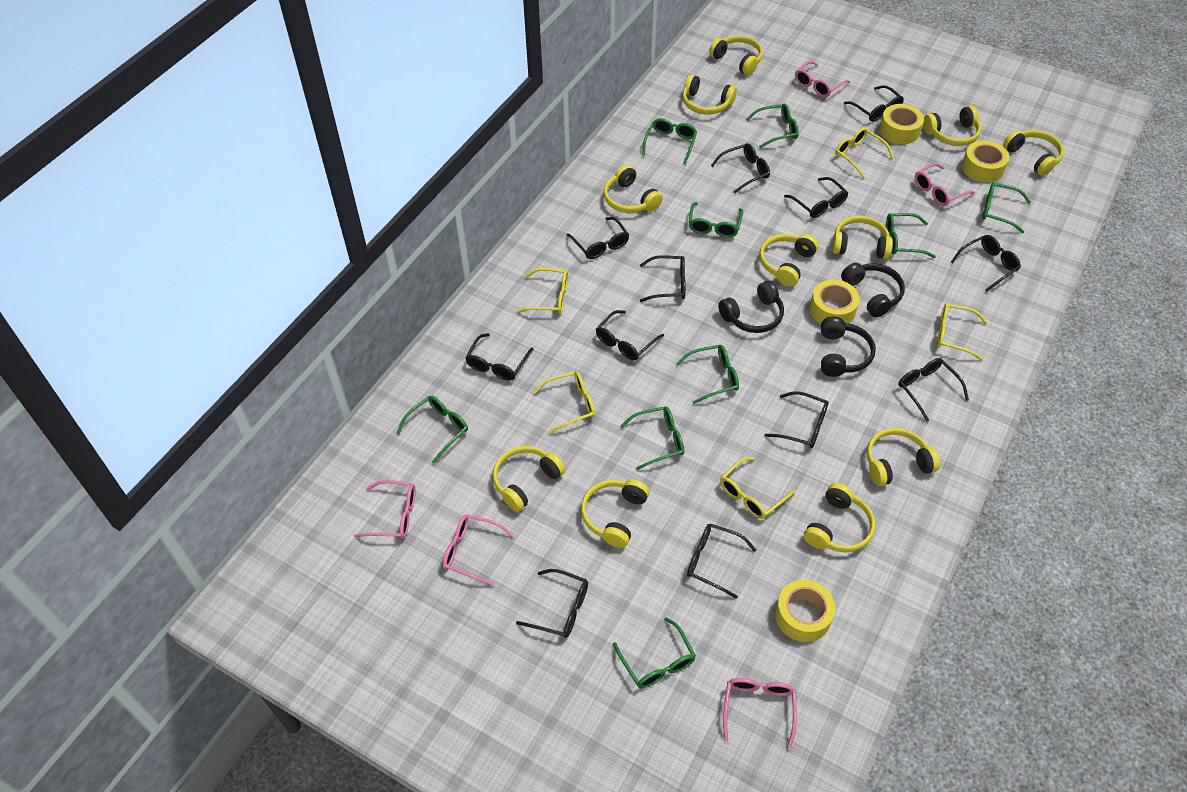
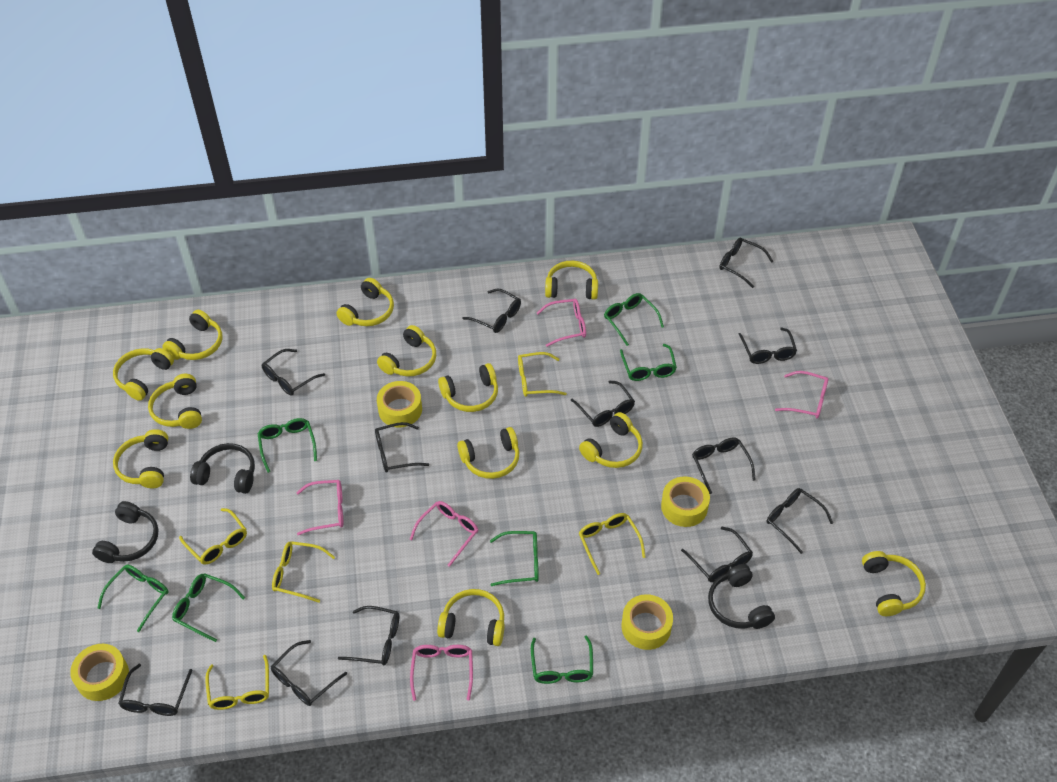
green glasses: 9 -> 7
yellow headphones: 11 -> 12

